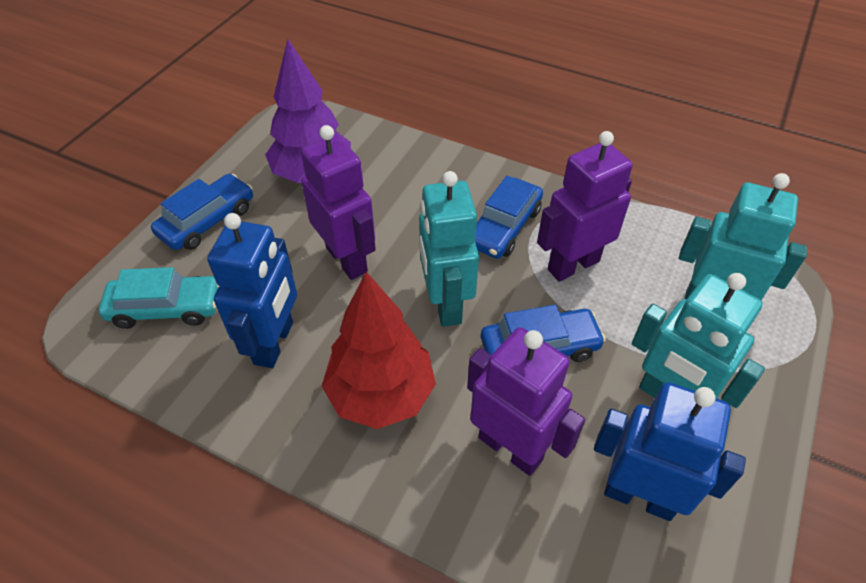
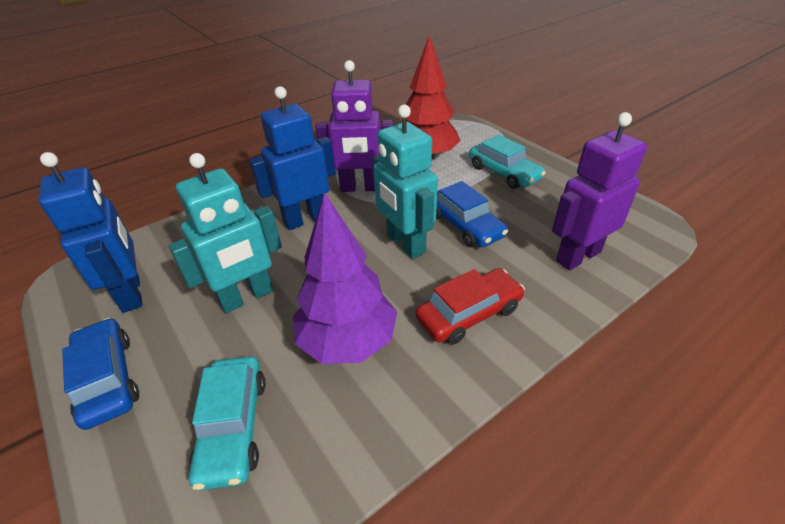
blue car: 3 -> 2
purple robot: 3 -> 2
red car: 0 -> 1
turquoise car: 1 -> 2
turquoise robot: 3 -> 2

